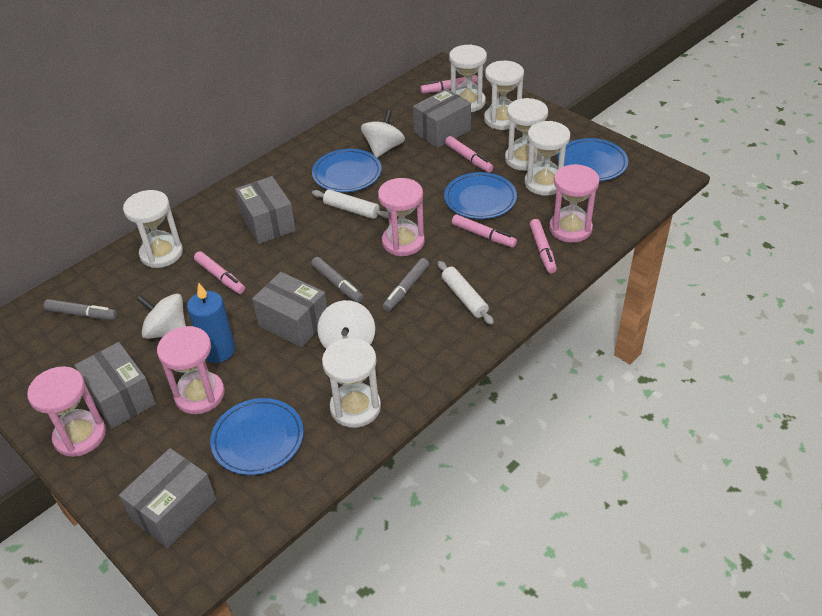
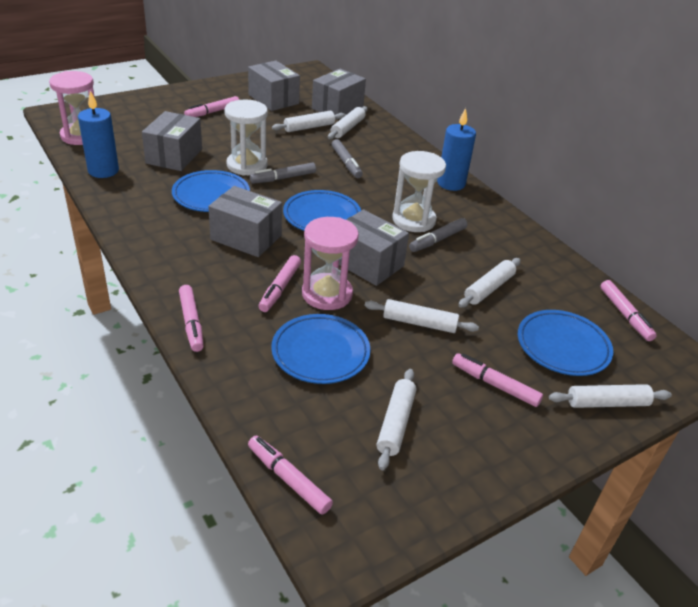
blue candle: 1 -> 2
pink hourglass: 4 -> 2
pink marker: 5 -> 6
white hourglass: 6 -> 2
white rolling pin: 2 -> 6
white spinning top: 3 -> 0

